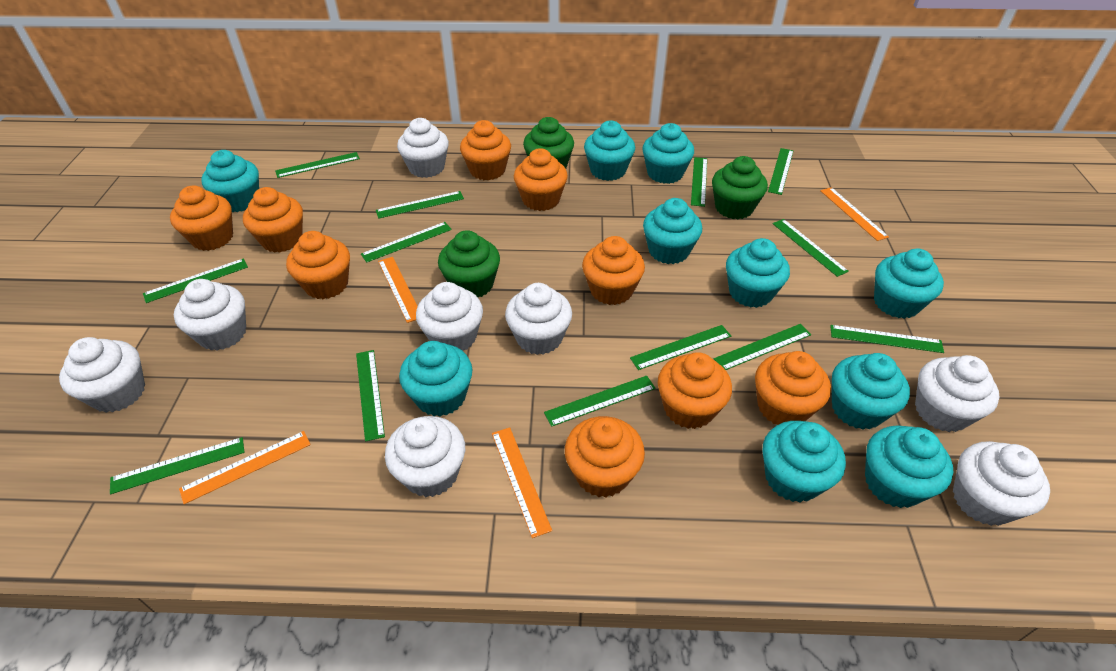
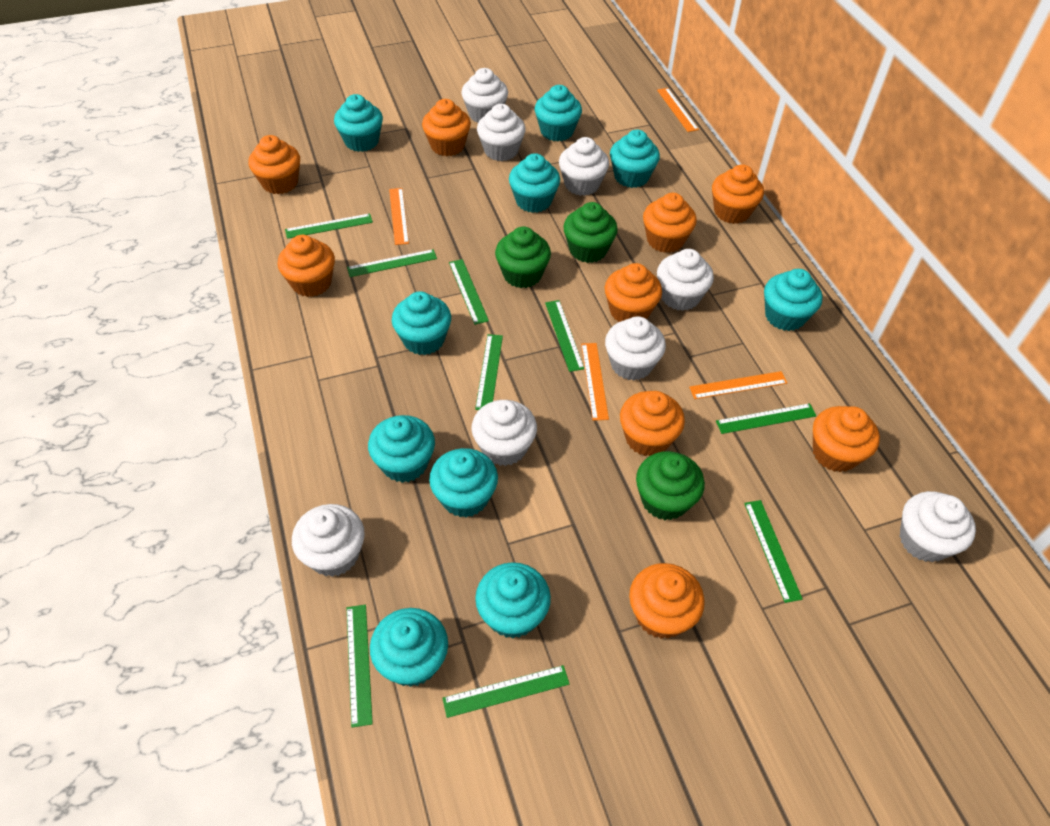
green ruler: 13 -> 9

